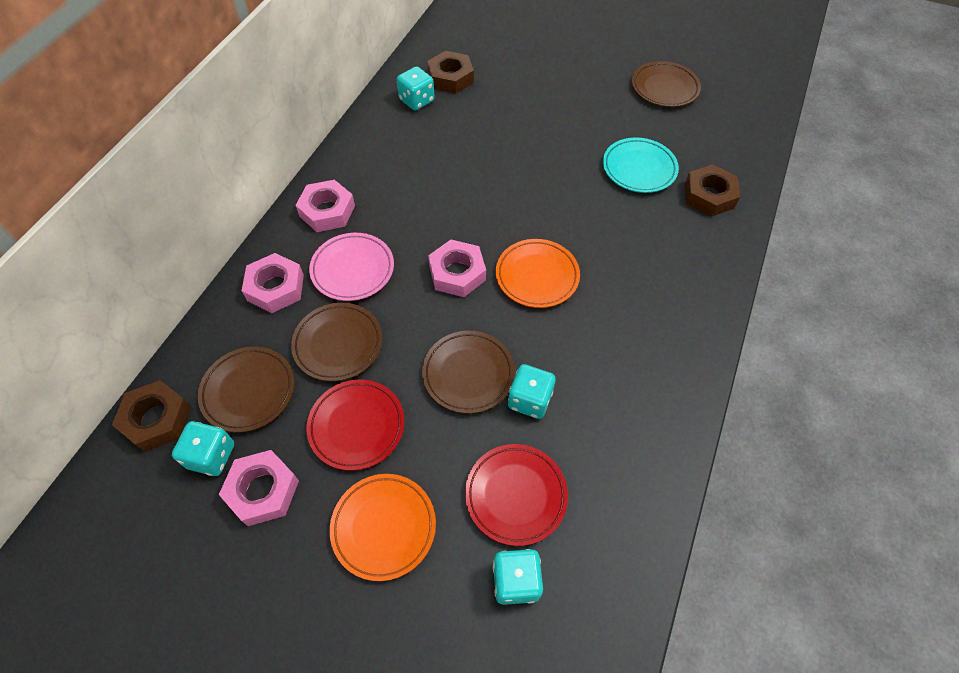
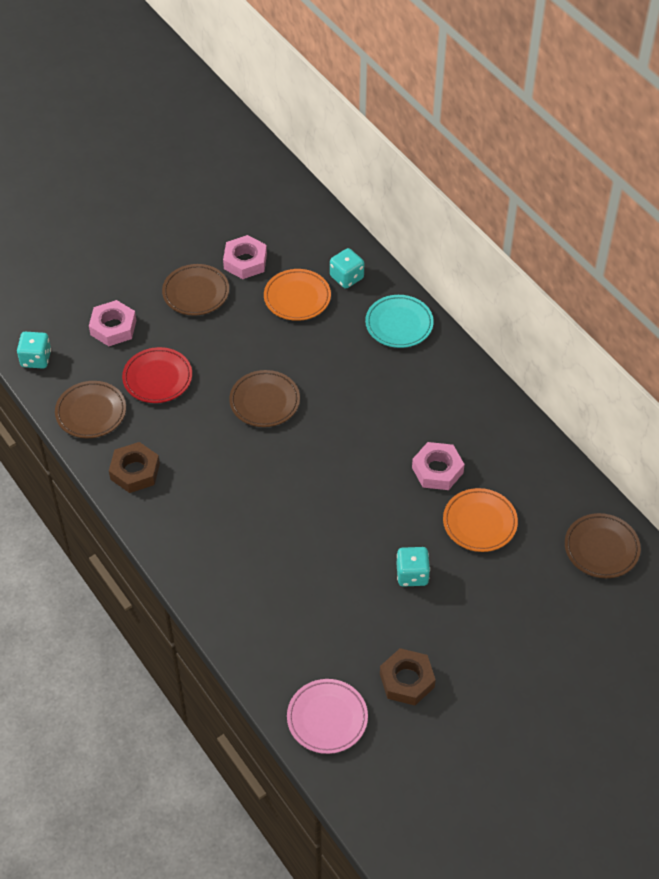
brown nut: 3 -> 2
pink nut: 4 -> 3
red plate: 2 -> 1
turquoise dice: 4 -> 3

